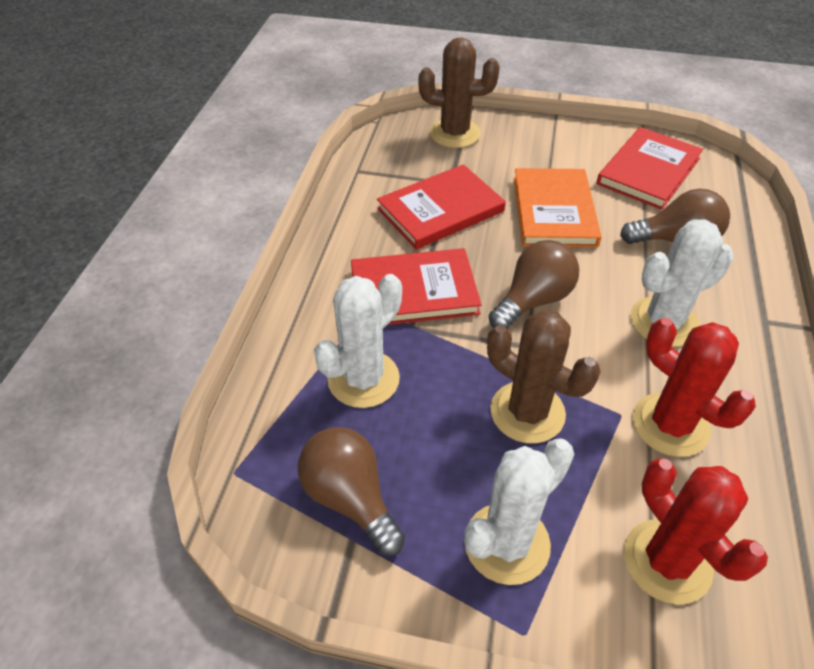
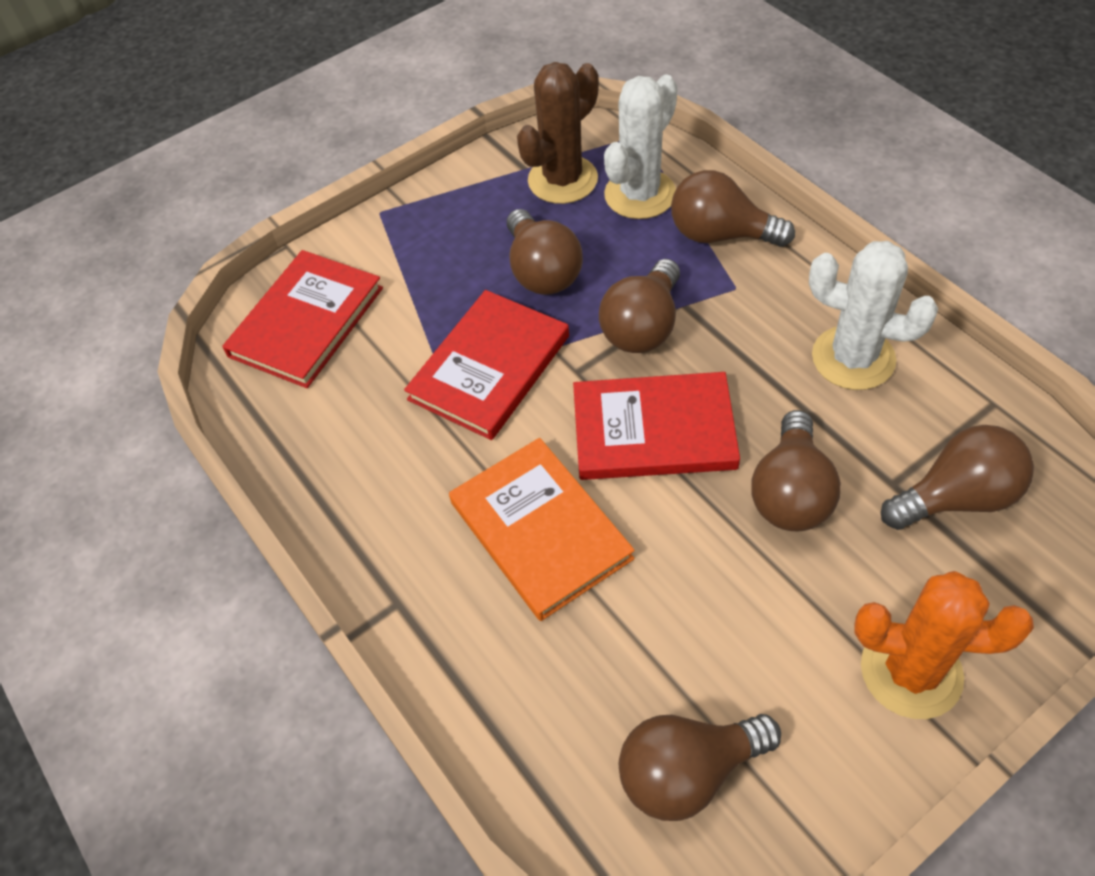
brown cactus: 2 -> 1
brown light bulb: 3 -> 6
orange cactus: 0 -> 1
red cactus: 2 -> 0
white cactus: 3 -> 2

